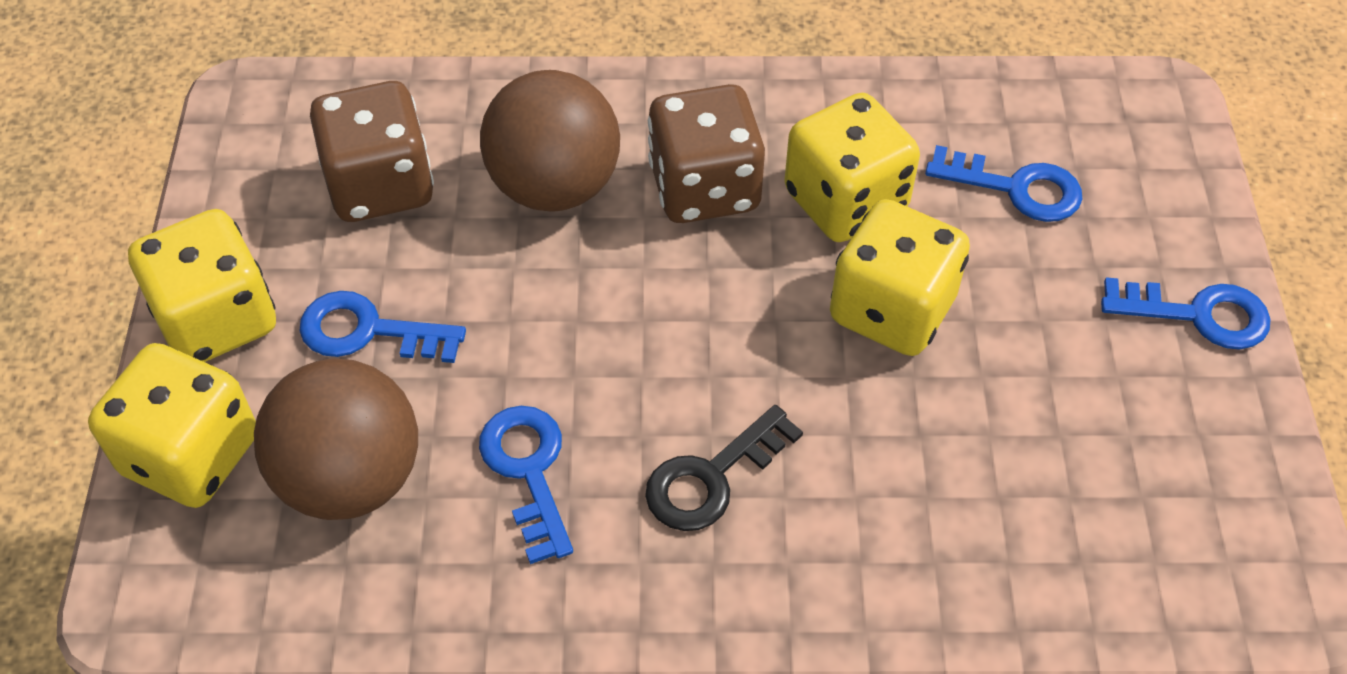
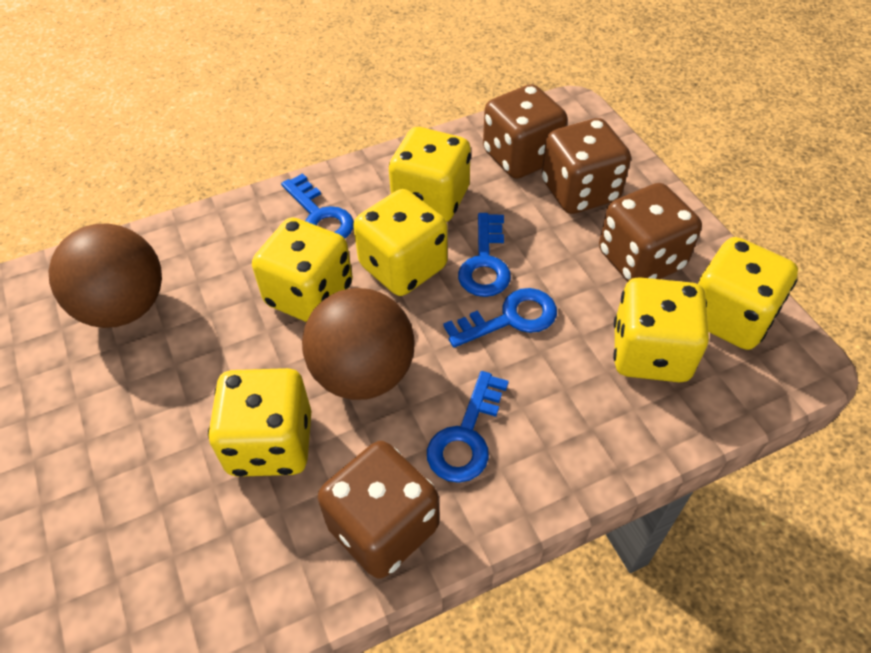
black key: 1 -> 0
brown dice: 2 -> 4
yellow dice: 4 -> 6

